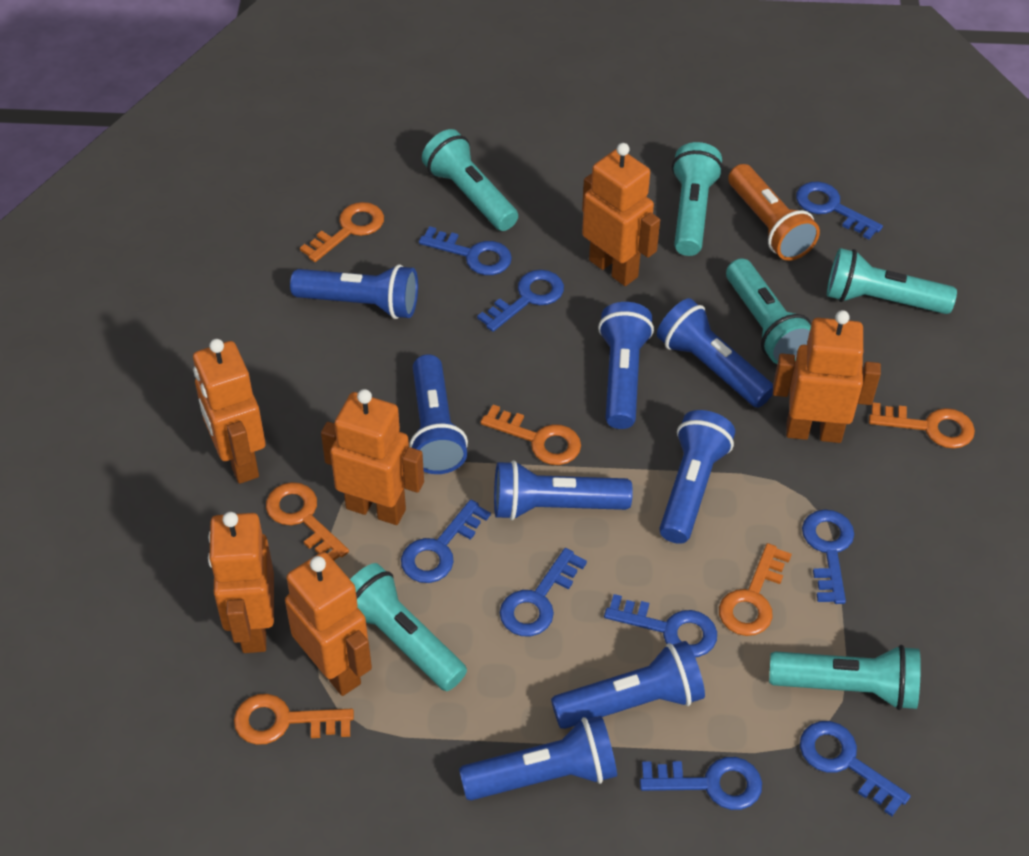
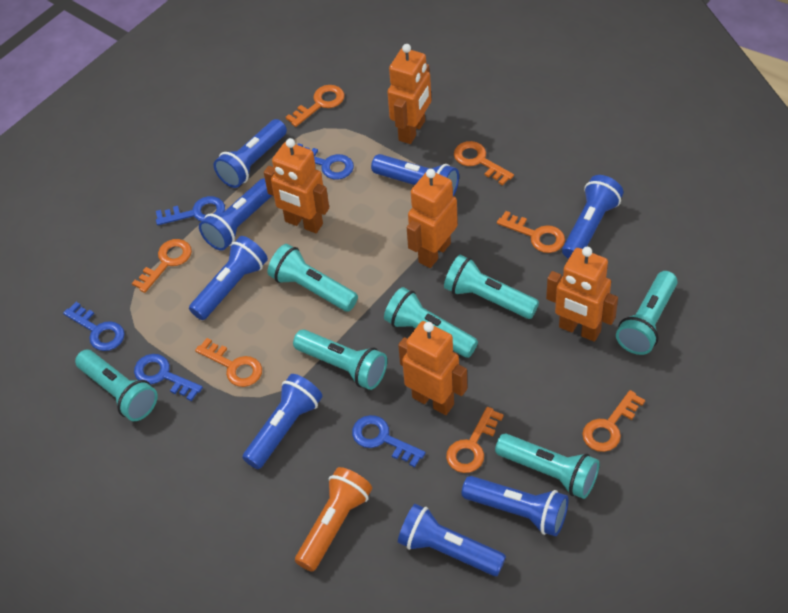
blue key: 9 -> 5
orange key: 6 -> 7
orange robot: 6 -> 5
turquoise flashlight: 6 -> 7

